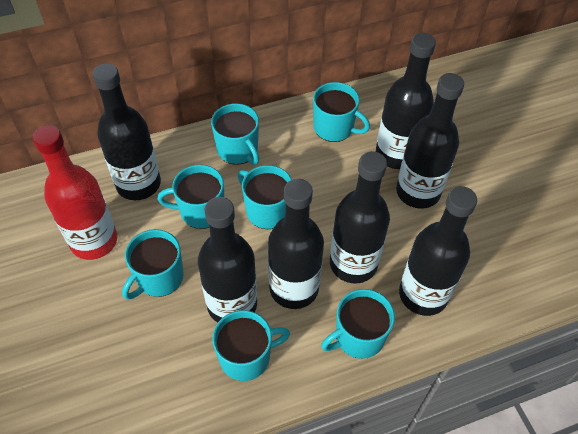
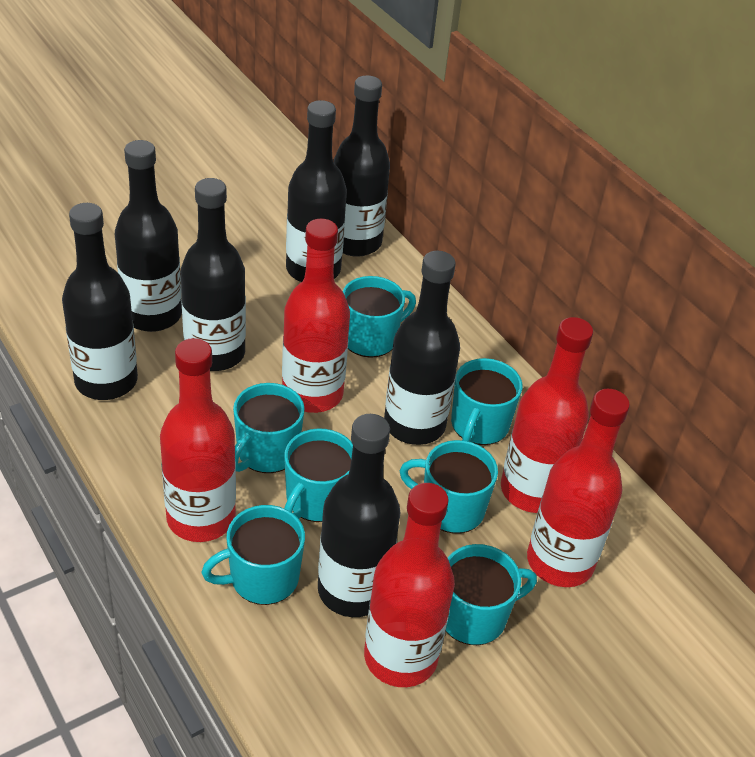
red bottle: 1 -> 5

